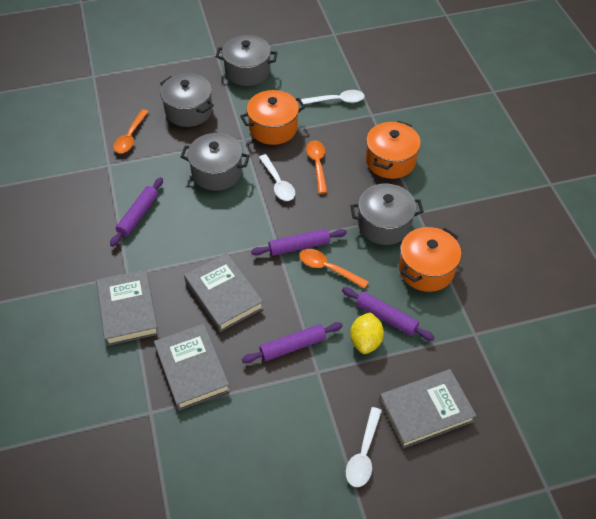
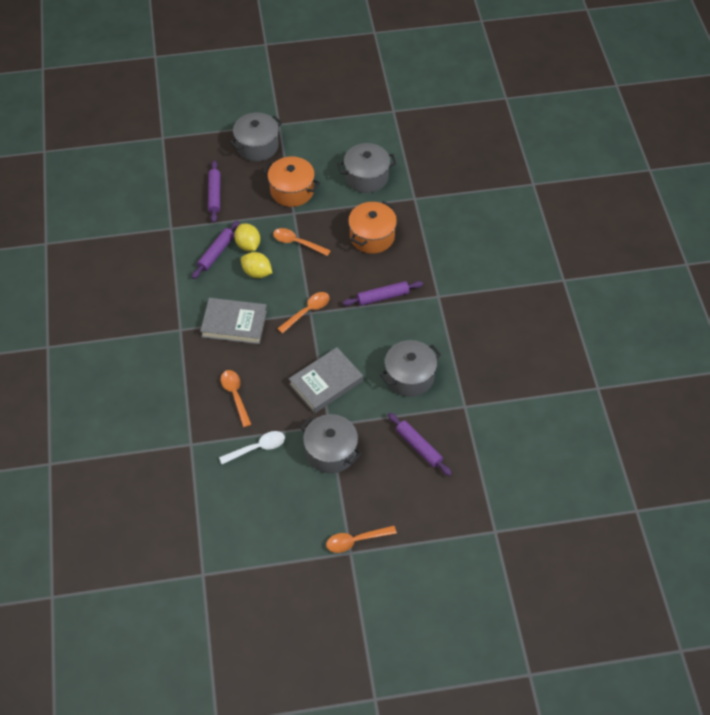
grey book: 4 -> 2
orange pot: 3 -> 2
orange spoon: 3 -> 4
white spoon: 3 -> 1
yellow lemon: 1 -> 2

